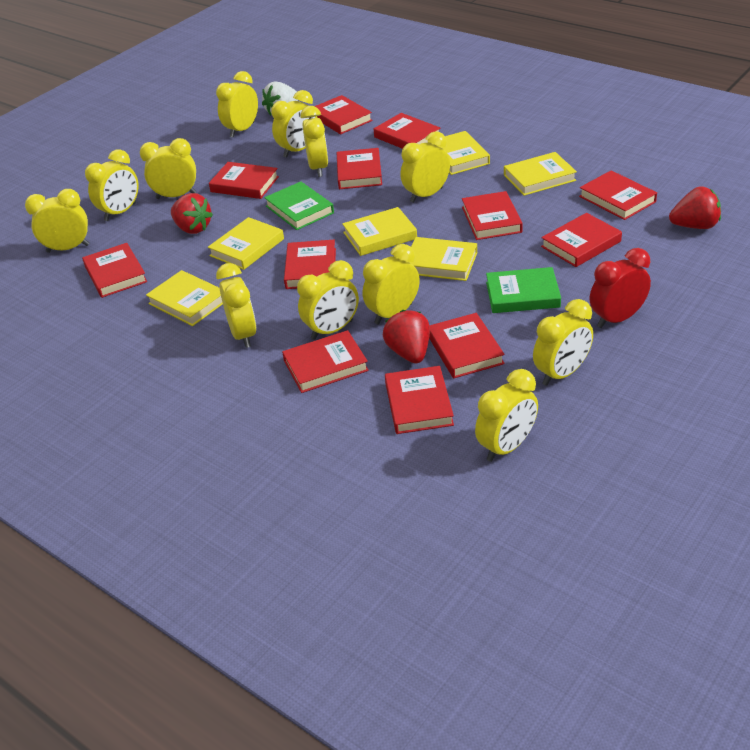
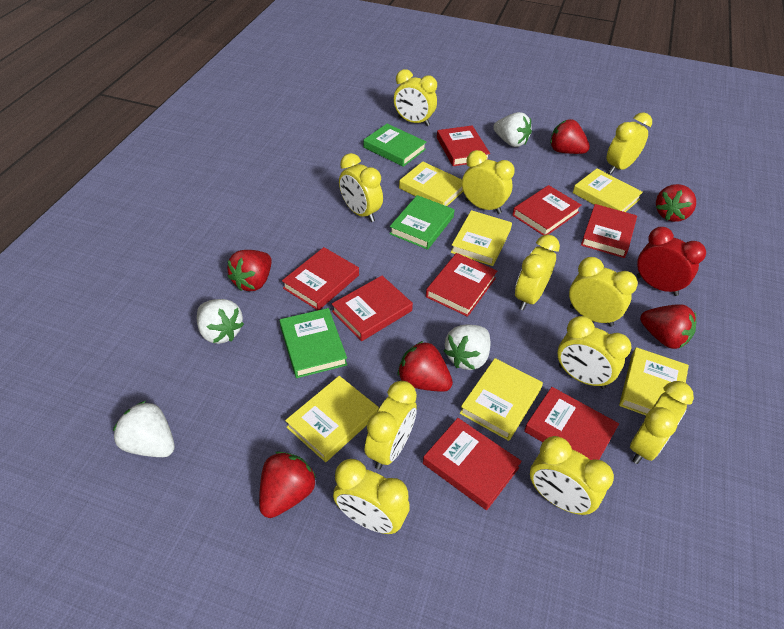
green book: 2 -> 3
red book: 12 -> 8
red strawberry: 3 -> 6
white strawberry: 1 -> 4
yellow clock: 12 -> 11

